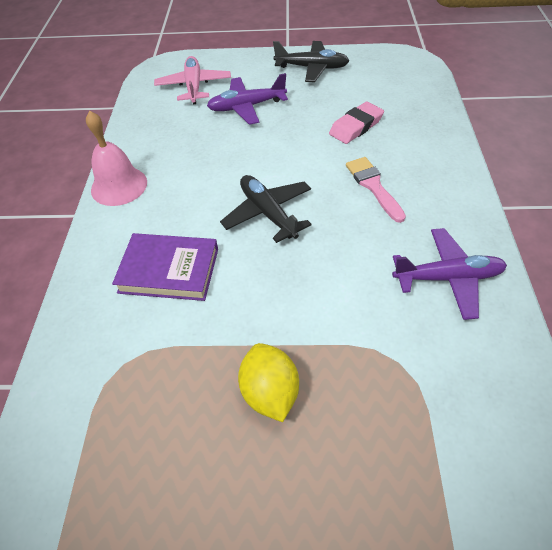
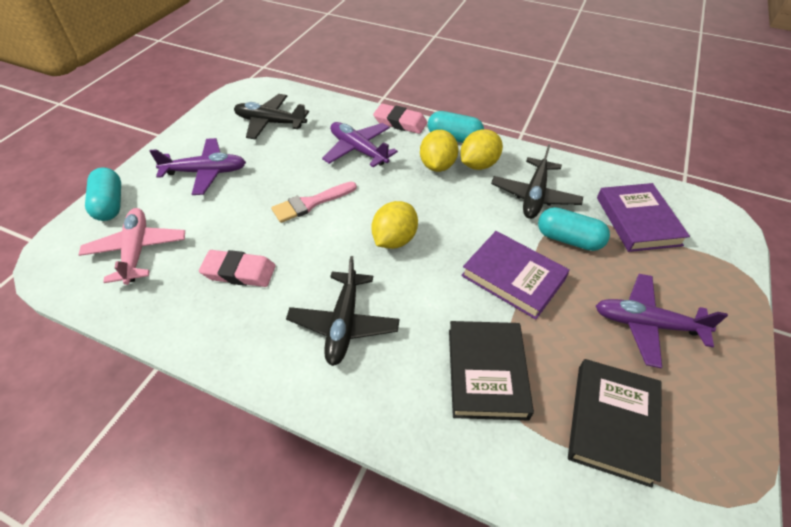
black book: 0 -> 2
black plane: 2 -> 3
pink bell: 1 -> 0
pink eraser: 1 -> 2
purple book: 1 -> 2
purple plane: 2 -> 3
turquoise capsule: 0 -> 3
yellow lemon: 1 -> 3

